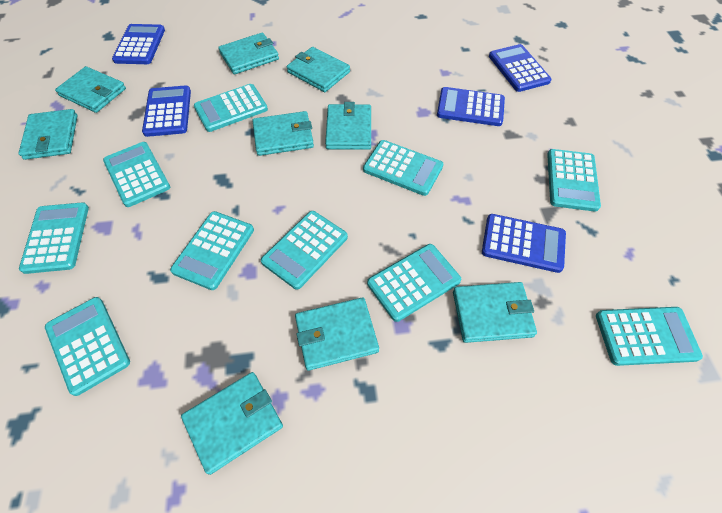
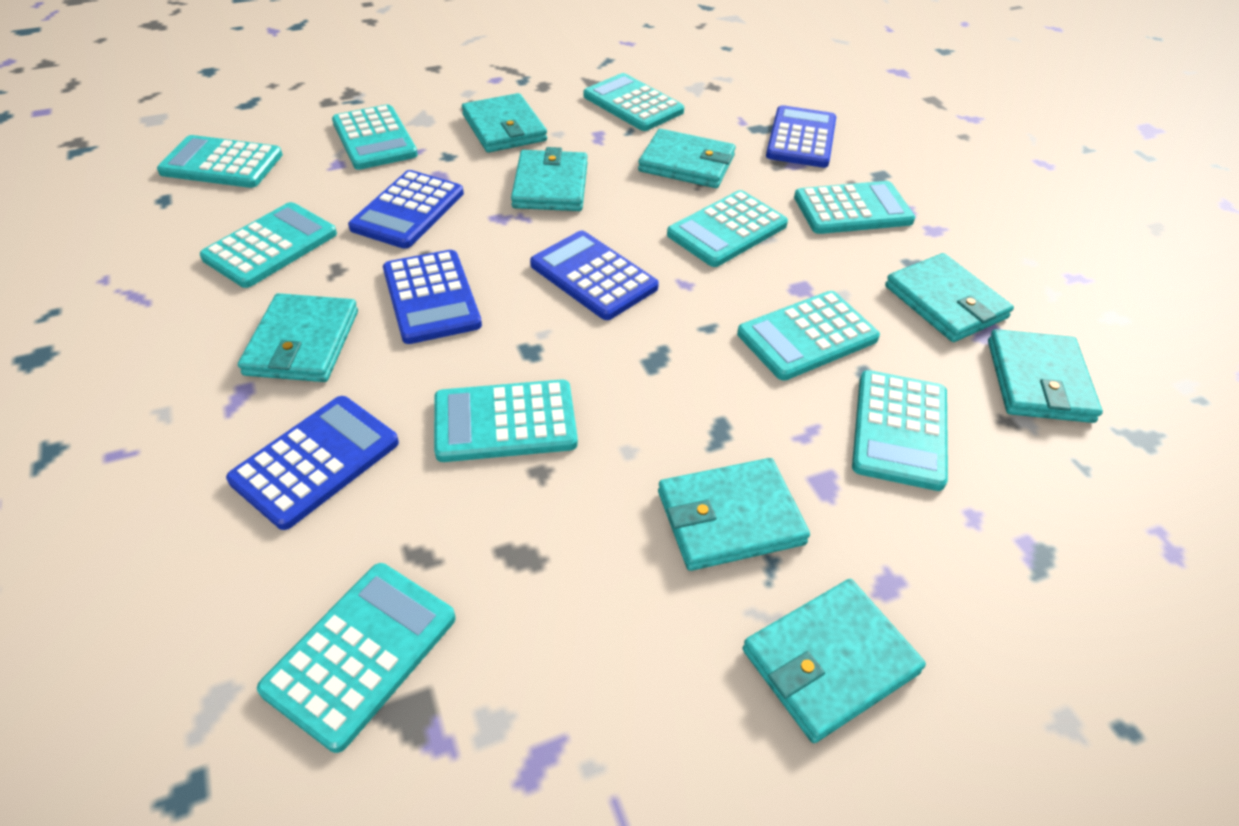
turquoise wallet: 9 -> 8

